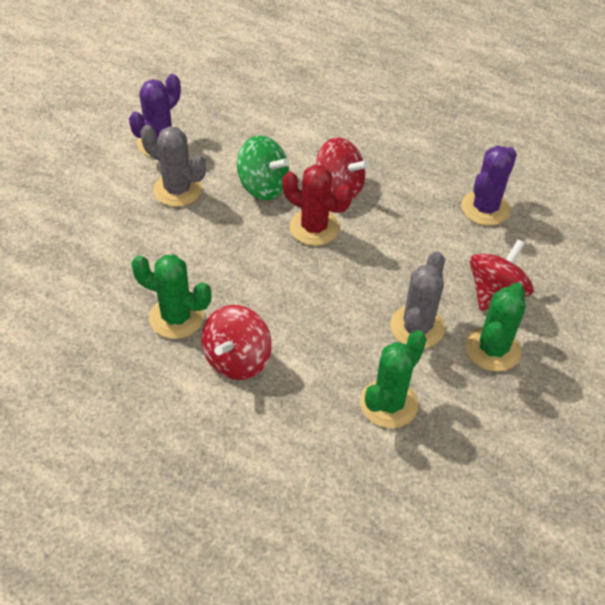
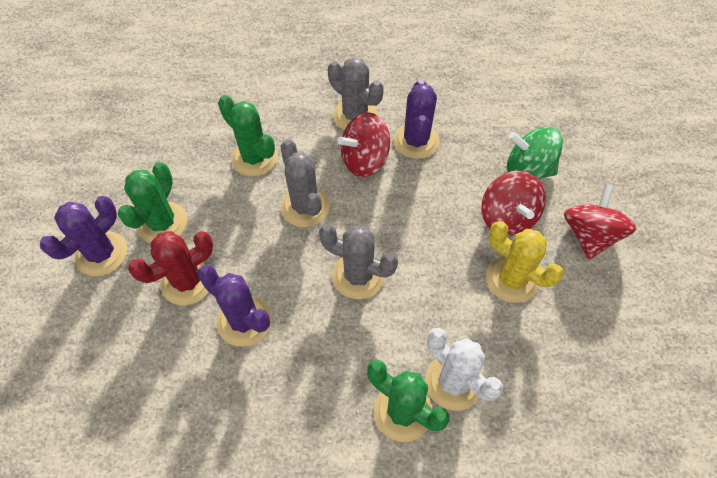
grey cactus: 2 -> 3
purple cactus: 2 -> 3
white cactus: 0 -> 1
yellow cactus: 0 -> 1

